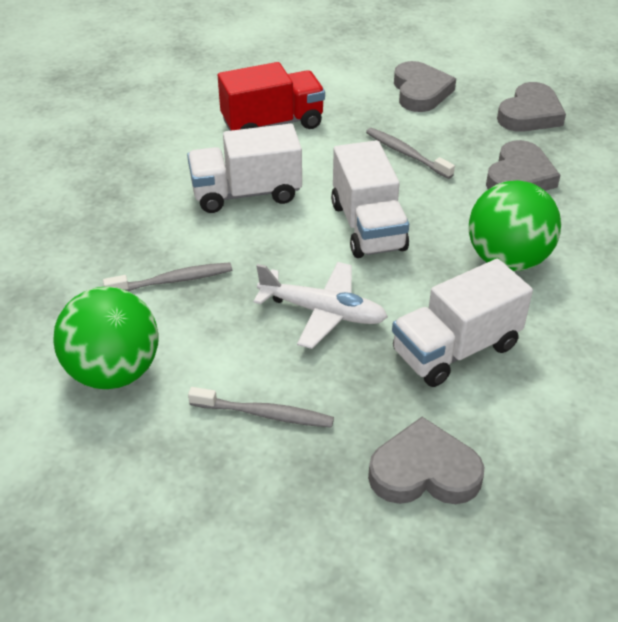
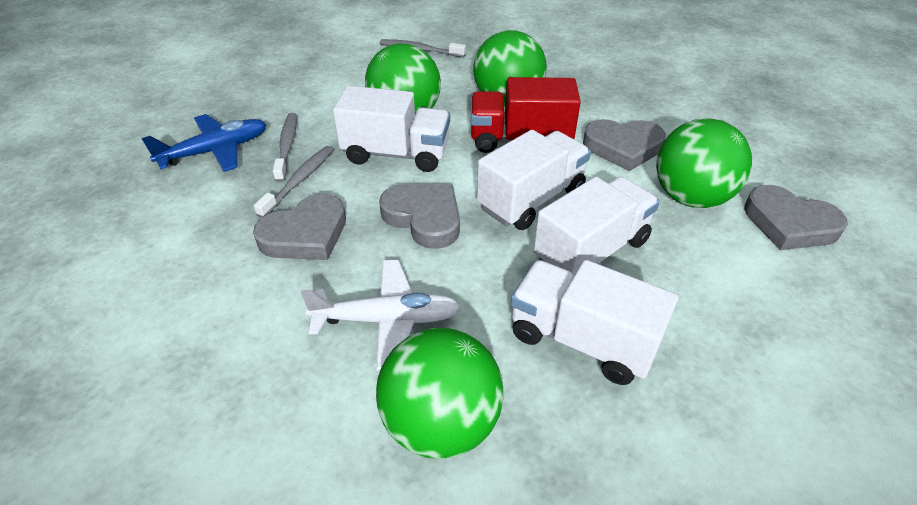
blue plane: 0 -> 1
green ball: 2 -> 4
white truck: 3 -> 4

